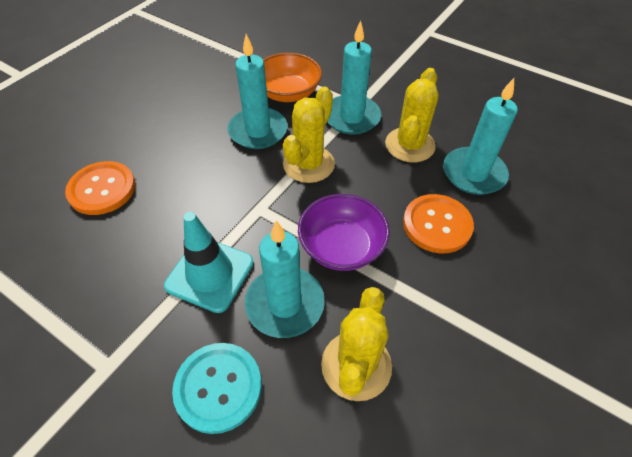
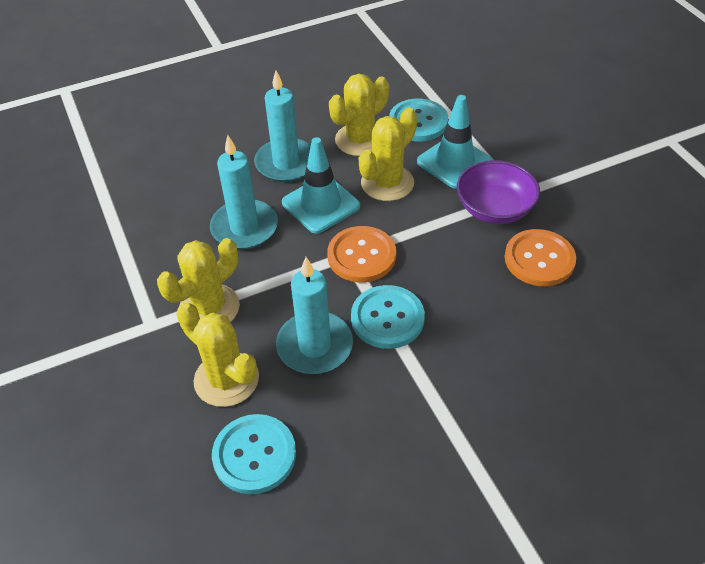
orange bowl: 1 -> 0
turquoise button: 1 -> 3
turquoise candle: 4 -> 3
turquoise traffic cone: 1 -> 2
yellow cactus: 3 -> 4

